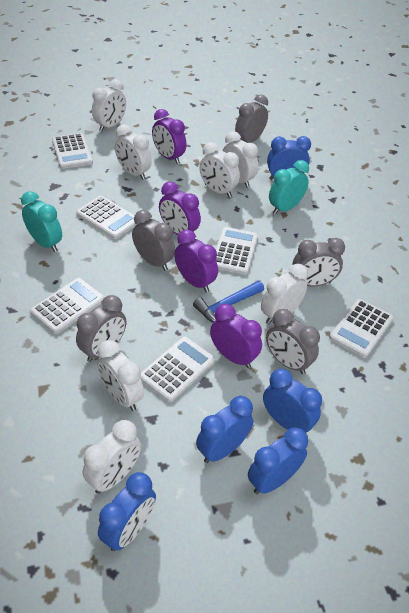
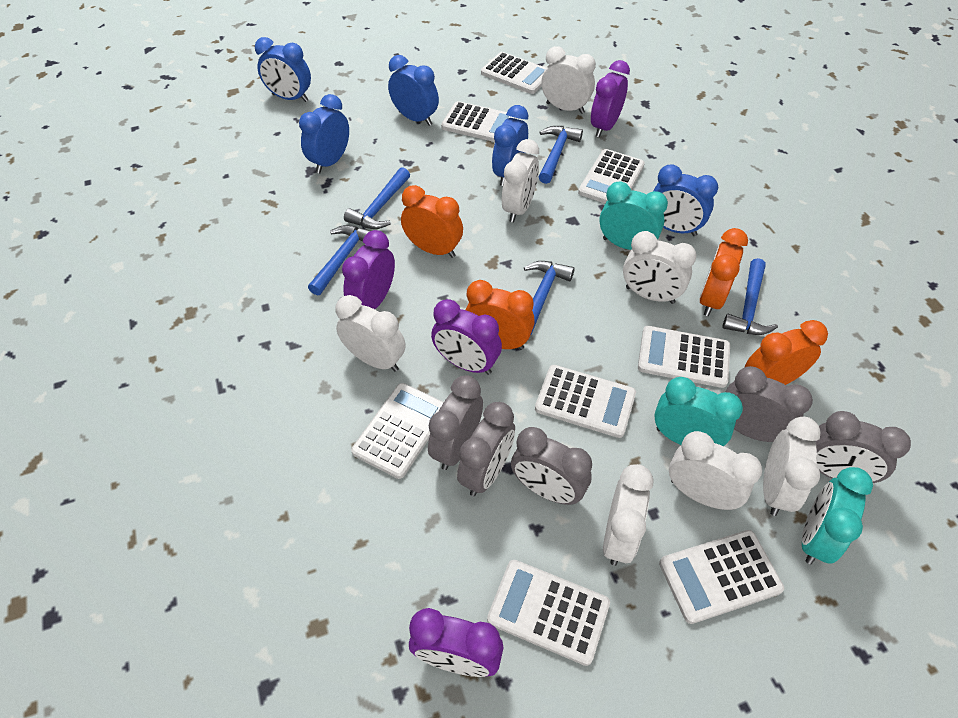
blue hammer: 1 -> 5
orange clock: 0 -> 4
turquoise clock: 2 -> 3
white calculator: 6 -> 8

